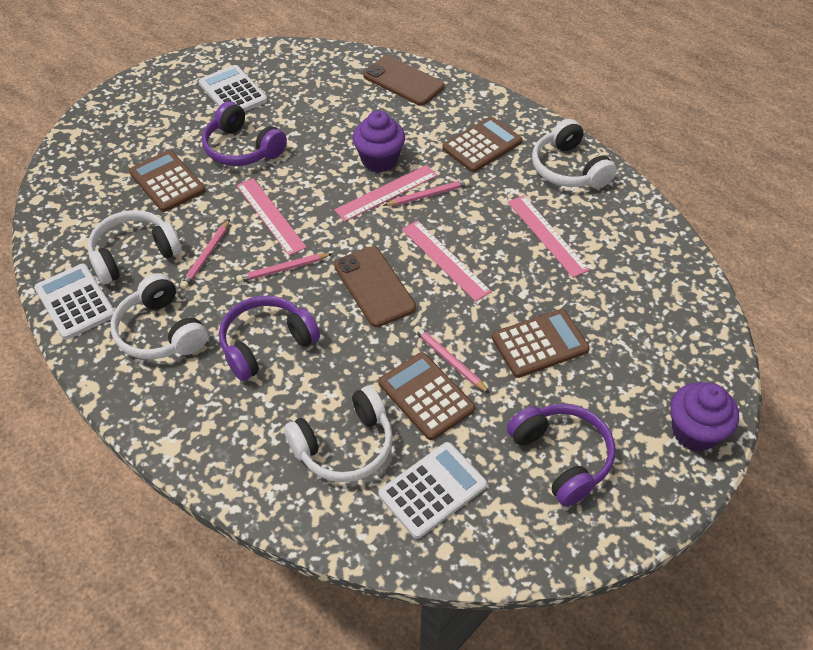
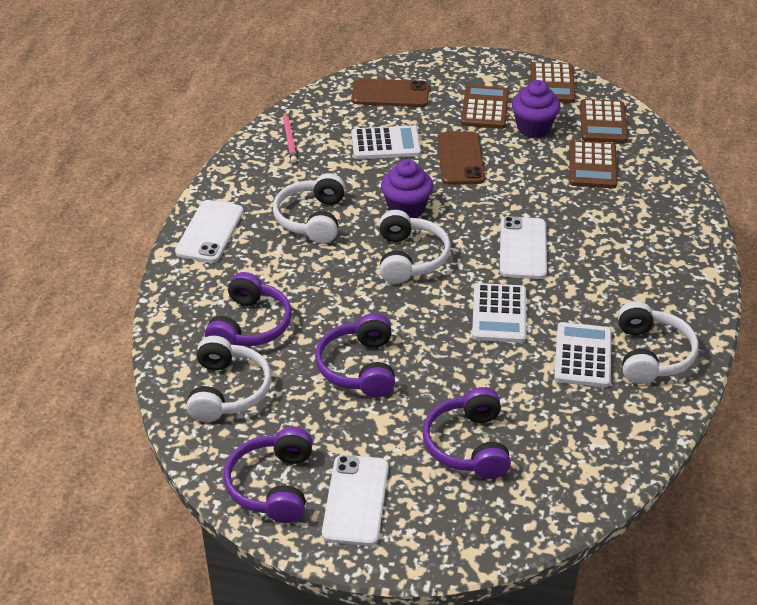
pink pencil: 4 -> 1
pink ruler: 4 -> 0
purple headphones: 3 -> 4
white phone: 0 -> 3

